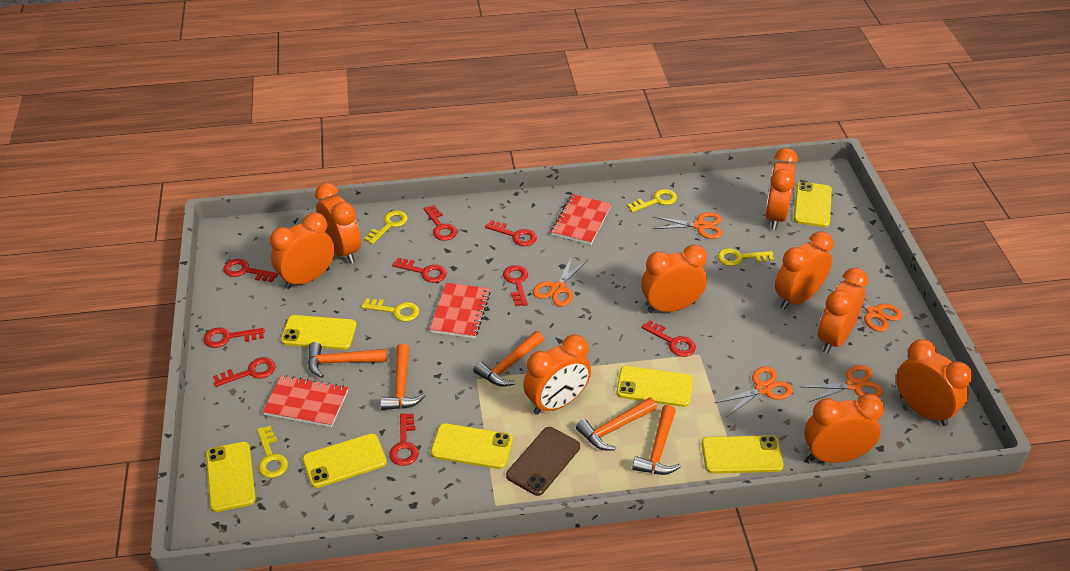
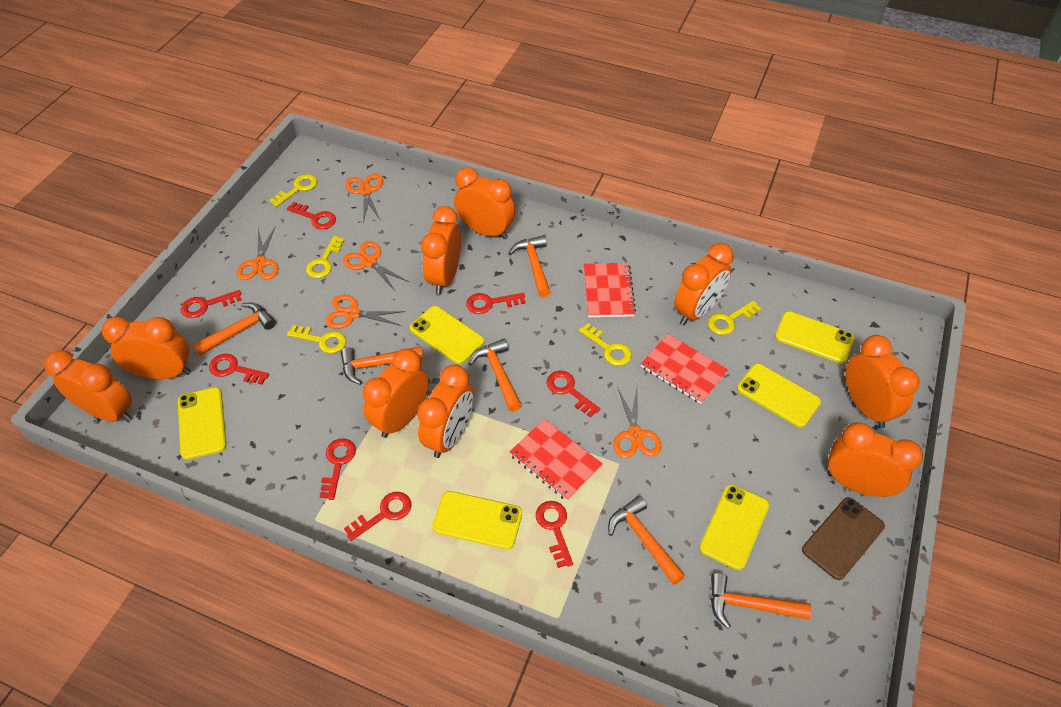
orange hammer: 5 -> 6
red key: 9 -> 8
yellow phone: 7 -> 6

